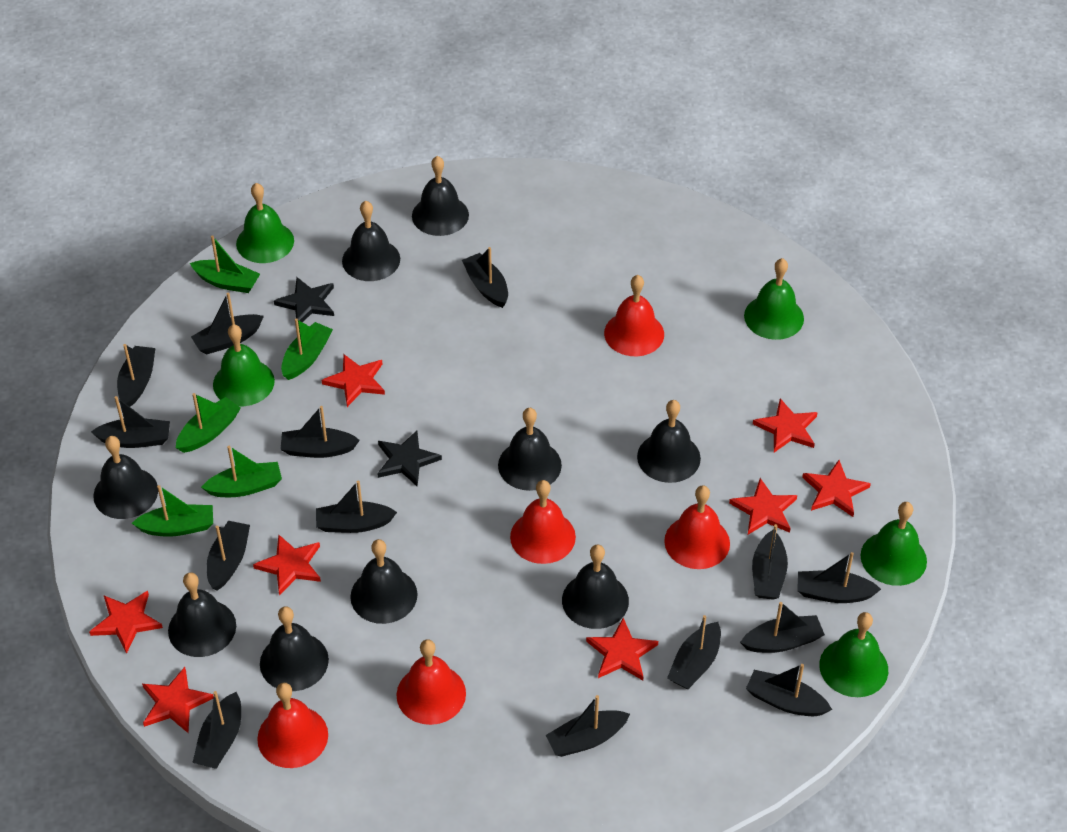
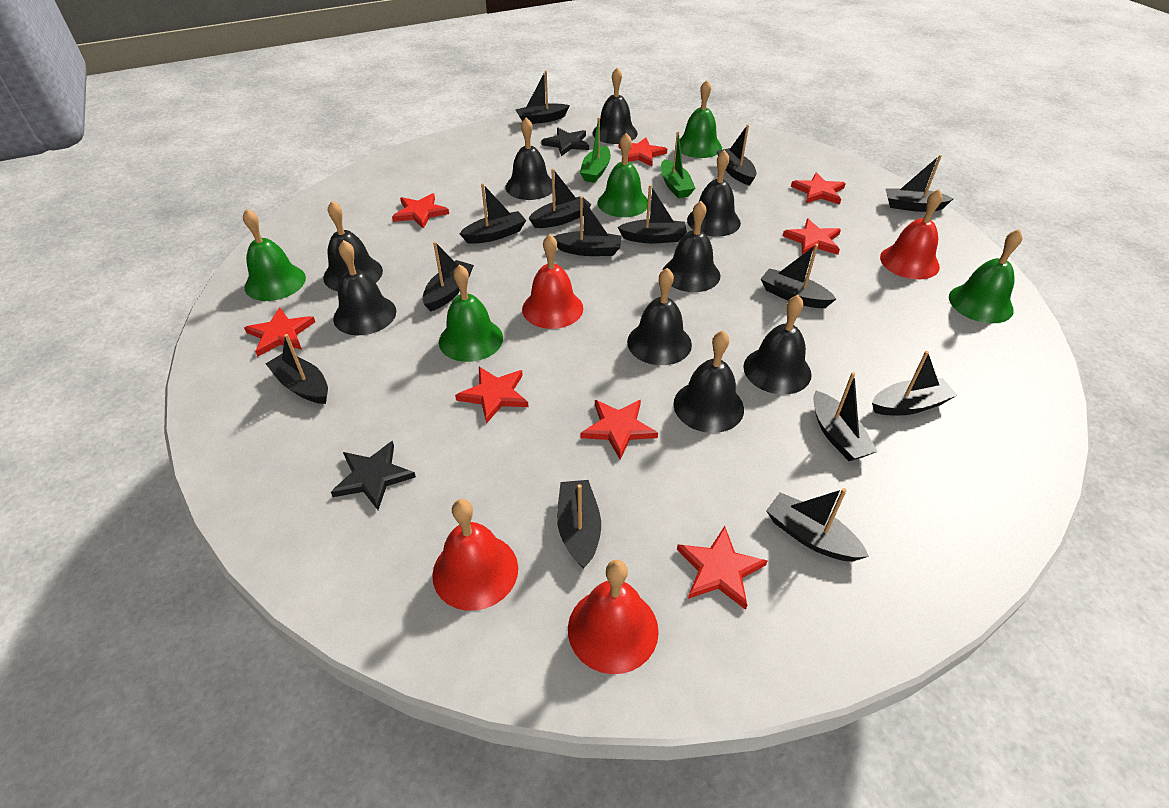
green boat: 5 -> 2
red bell: 5 -> 4

